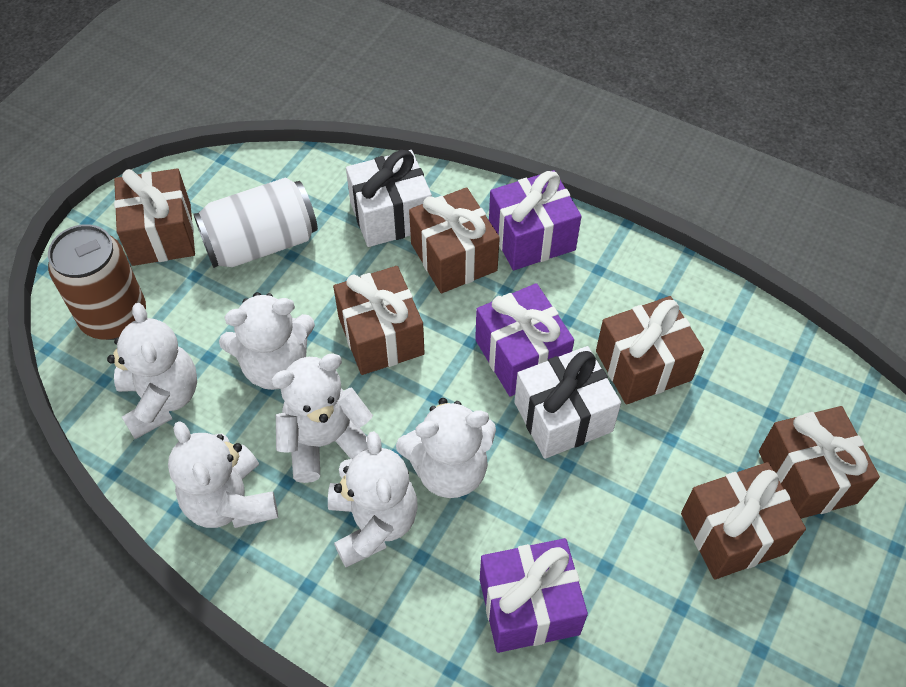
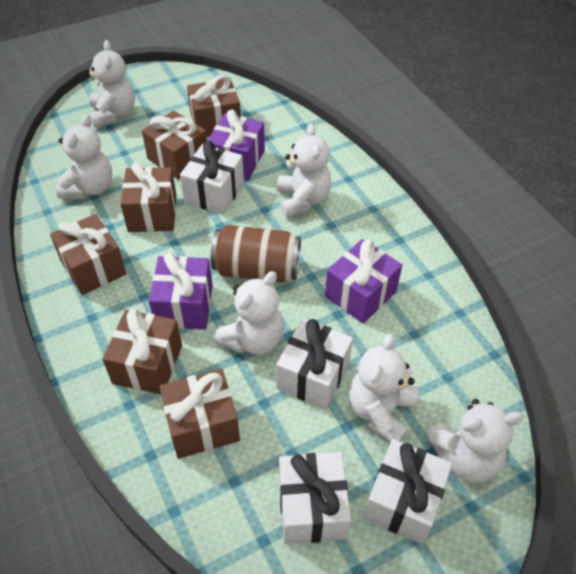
white can: 1 -> 0
white gift: 2 -> 4

